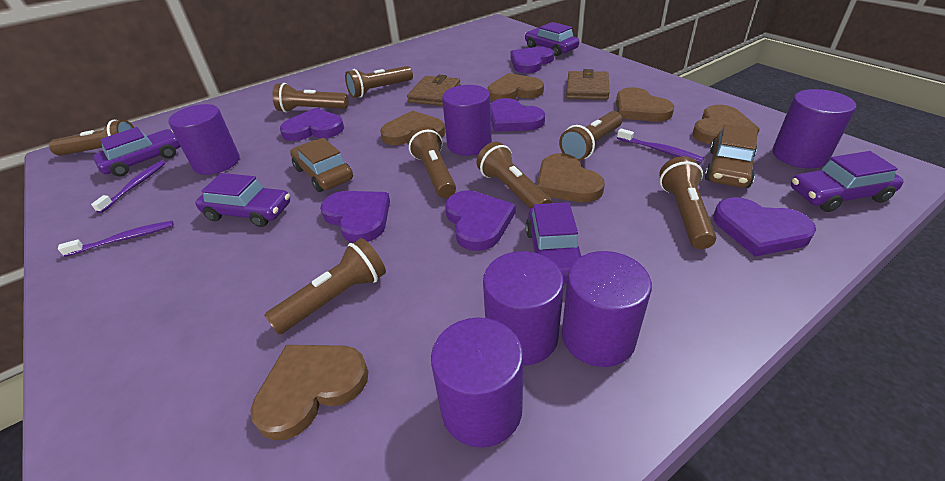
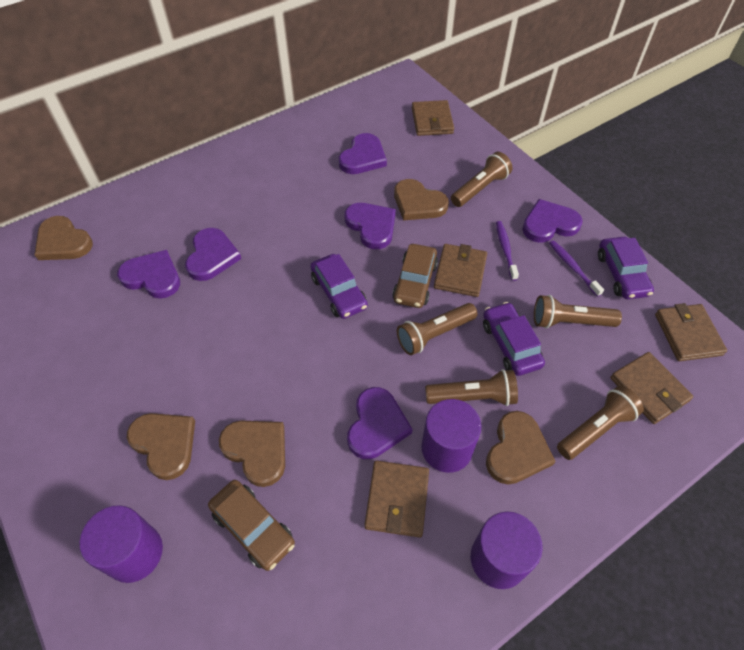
brown flashlight: 8 -> 5
brown heart: 6 -> 5
brown wallet: 2 -> 5
purple car: 5 -> 3
purple cylinder: 6 -> 3
purple toothbrush: 3 -> 2

